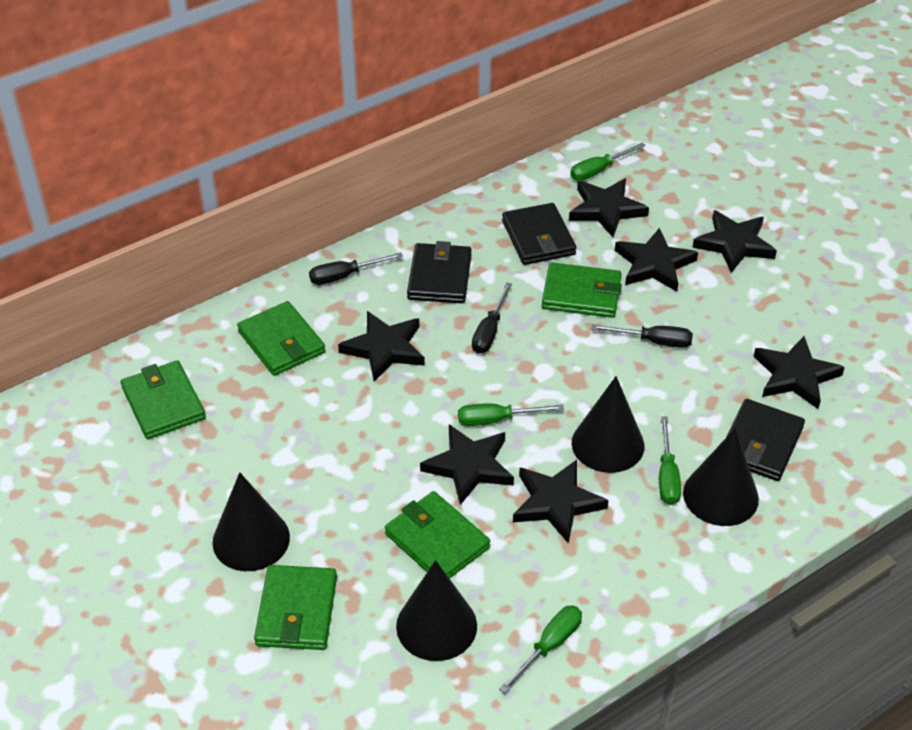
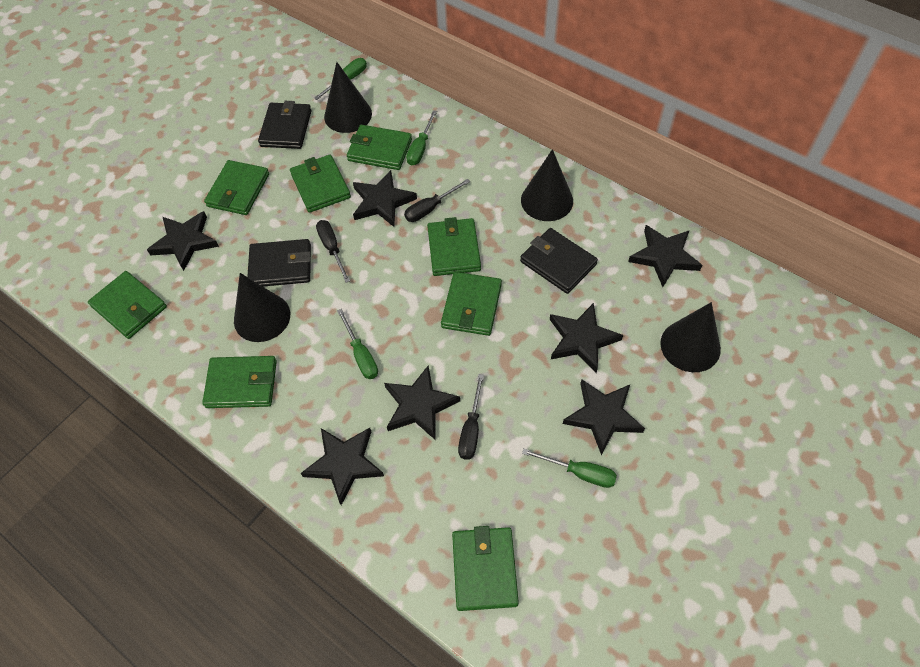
green wallet: 5 -> 8

